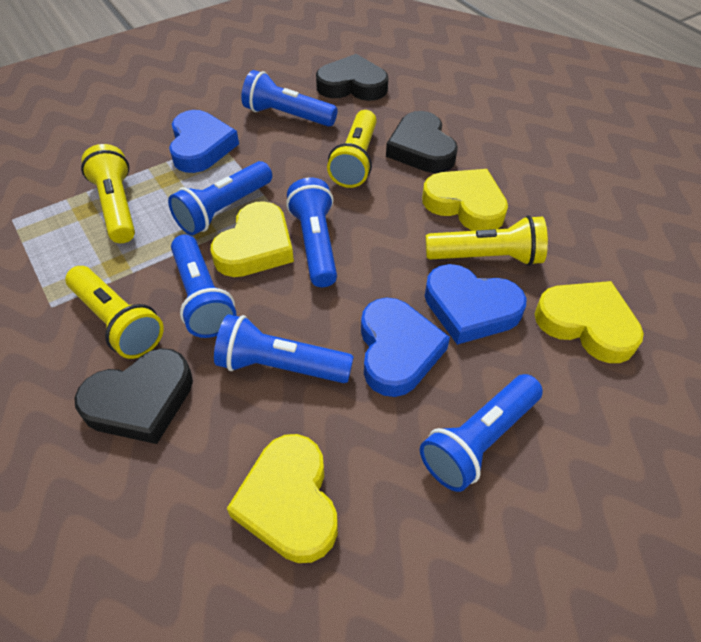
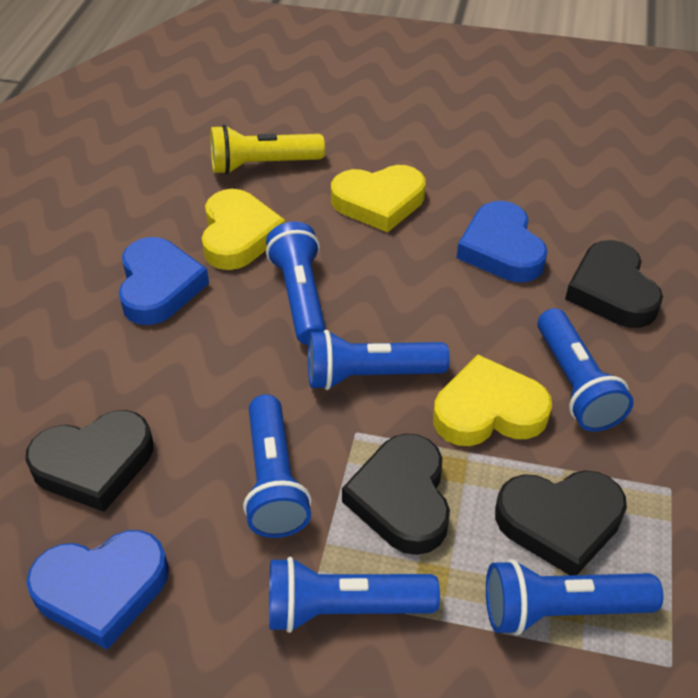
black heart: 3 -> 4
yellow flashlight: 4 -> 1
yellow heart: 4 -> 3

